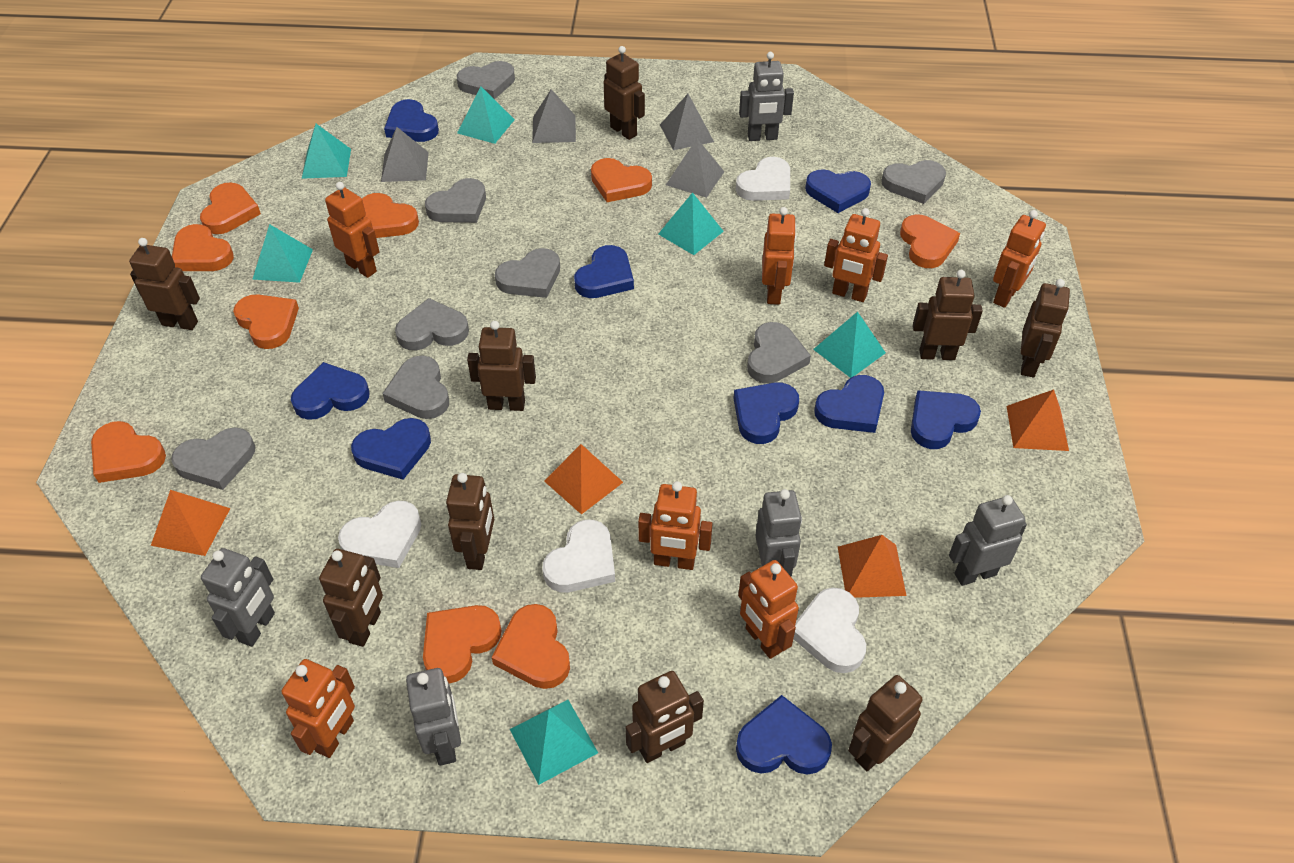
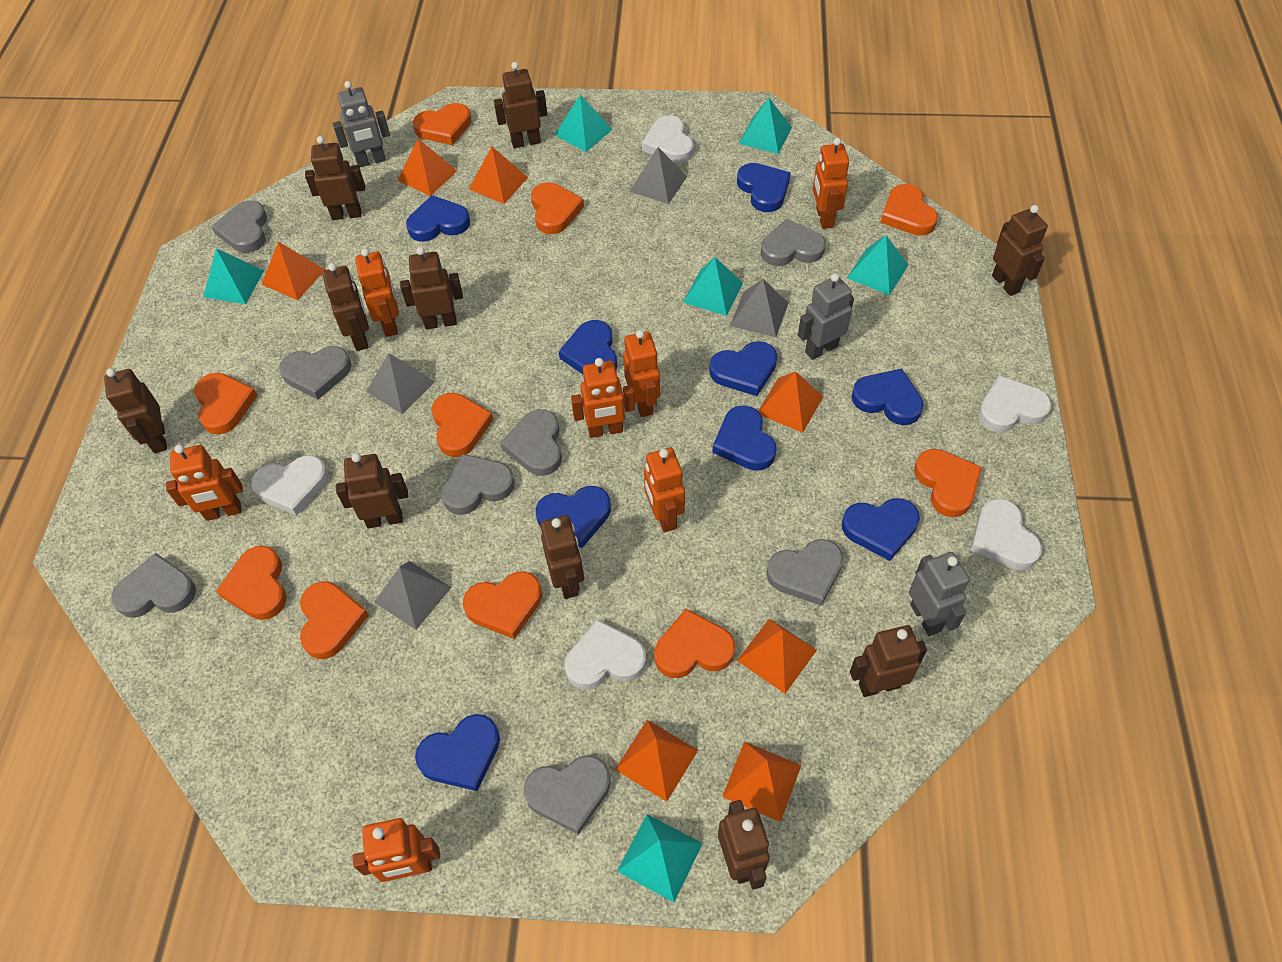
brown robot: 9 -> 10
grey robot: 5 -> 3
orange heart: 9 -> 10
orange pyramid: 4 -> 7
white heart: 4 -> 5

